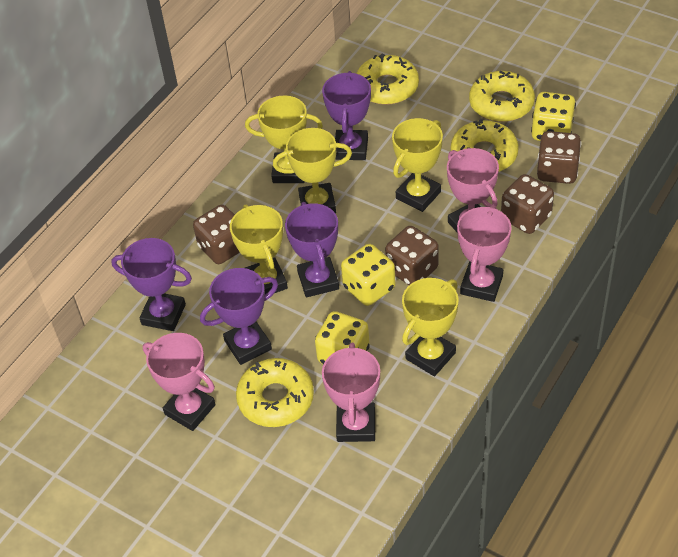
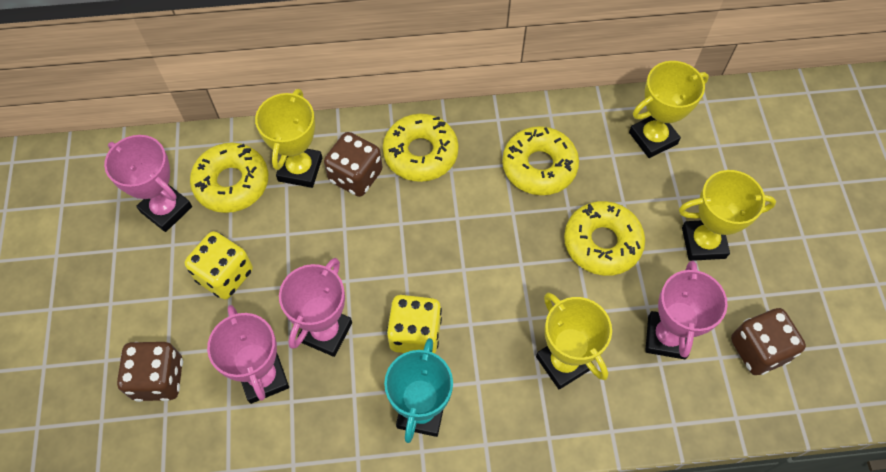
brown dice: 4 -> 3
purple trophy: 4 -> 0
turquoise trophy: 0 -> 1
yellow dice: 3 -> 2
yellow trophy: 5 -> 4

